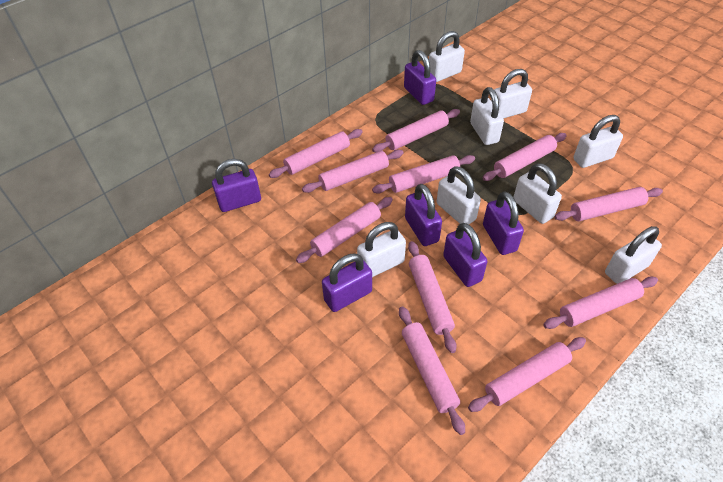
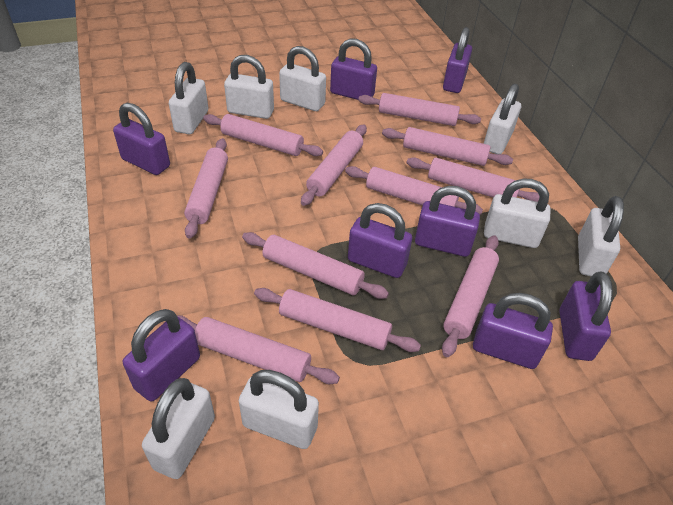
purple padlock: 6 -> 8

